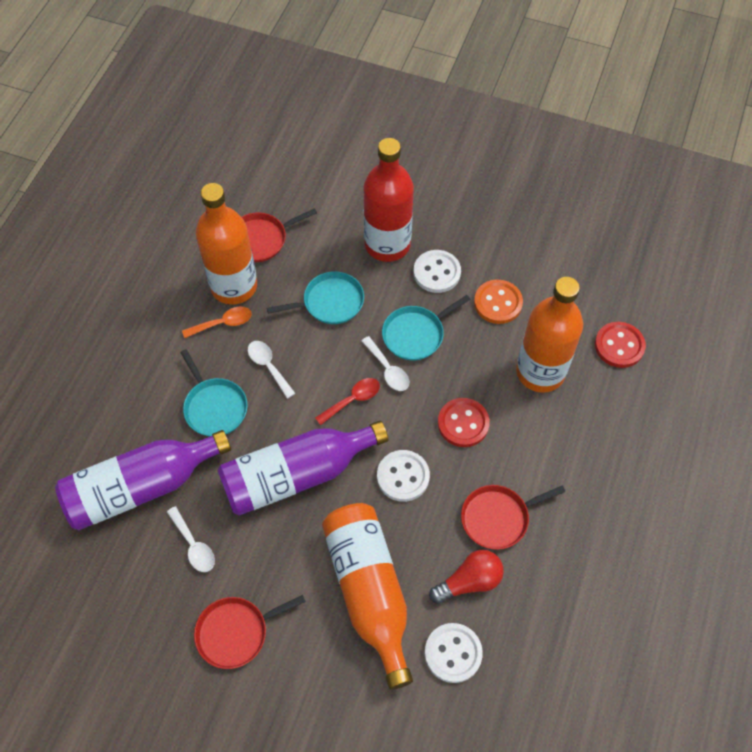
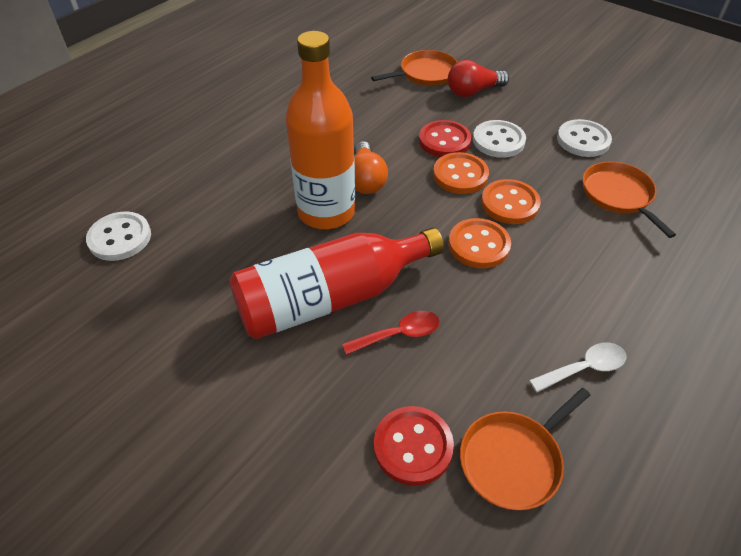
orange bottle: 3 -> 1
orange button: 1 -> 3
orange light bulb: 0 -> 1
orange pan: 0 -> 3
orange spoon: 1 -> 0
purple bottle: 2 -> 0
red pan: 3 -> 0
turquoise pan: 3 -> 0
white spoon: 3 -> 1

